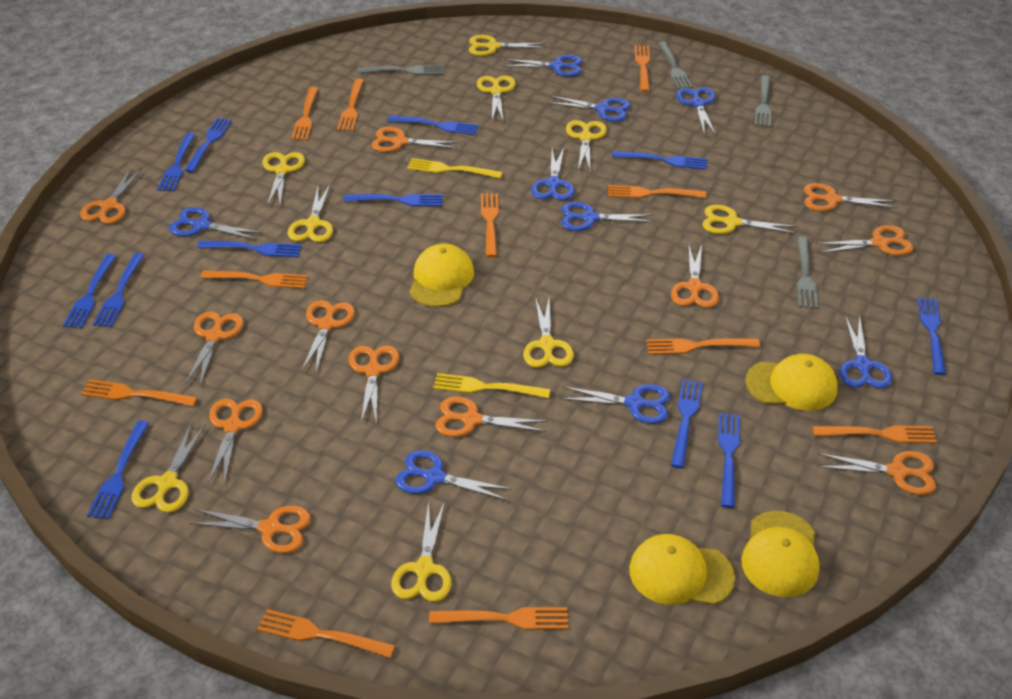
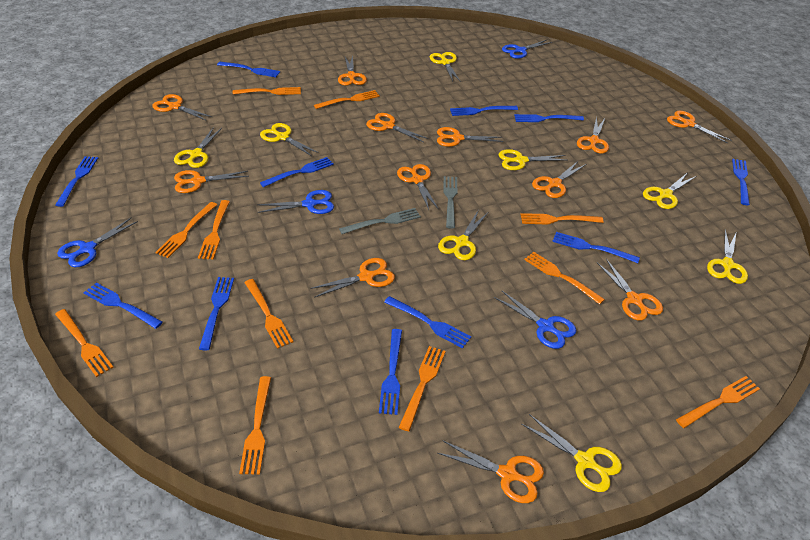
blue fork: 12 -> 11
blue scissors: 9 -> 4
grey fork: 4 -> 2
yellow cap: 4 -> 0
yellow fork: 2 -> 0
yellow scissors: 9 -> 8

